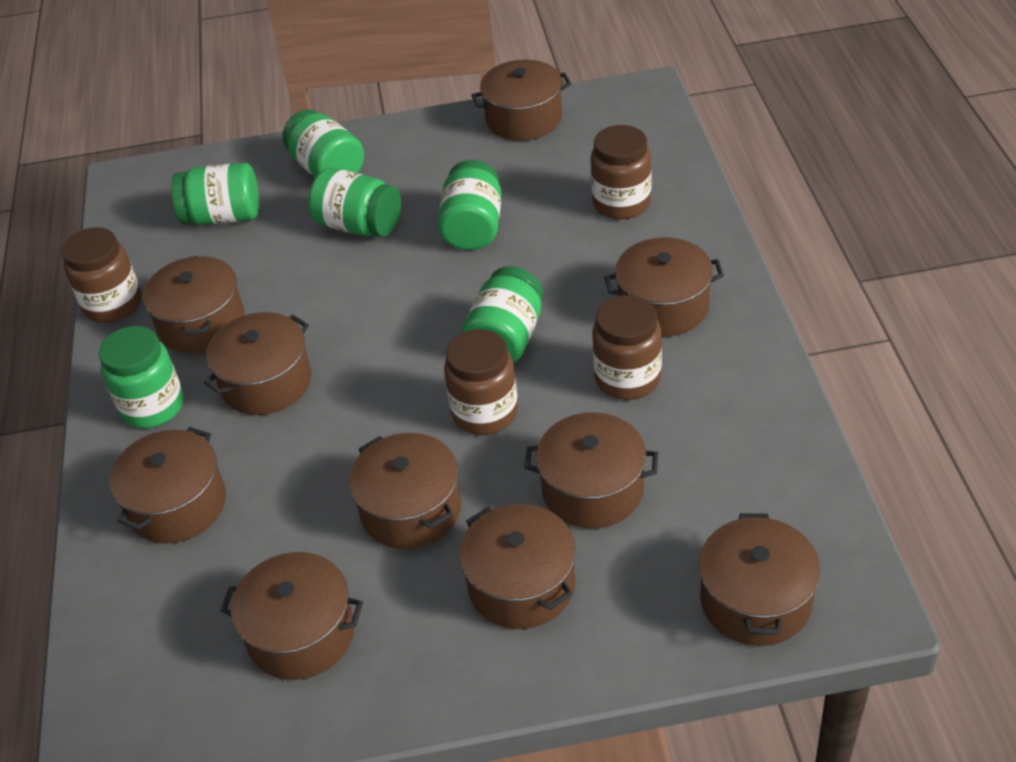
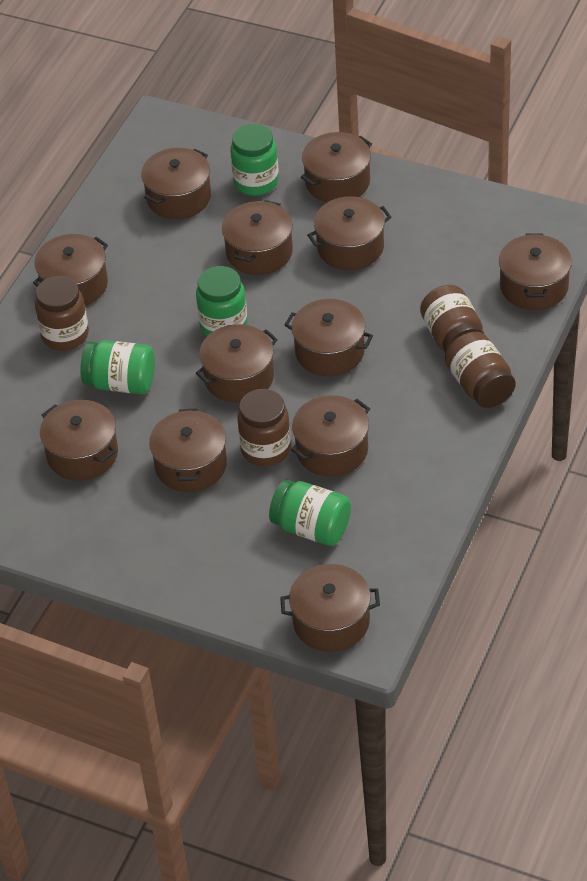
brown pot: 10 -> 12
green jar: 6 -> 4

